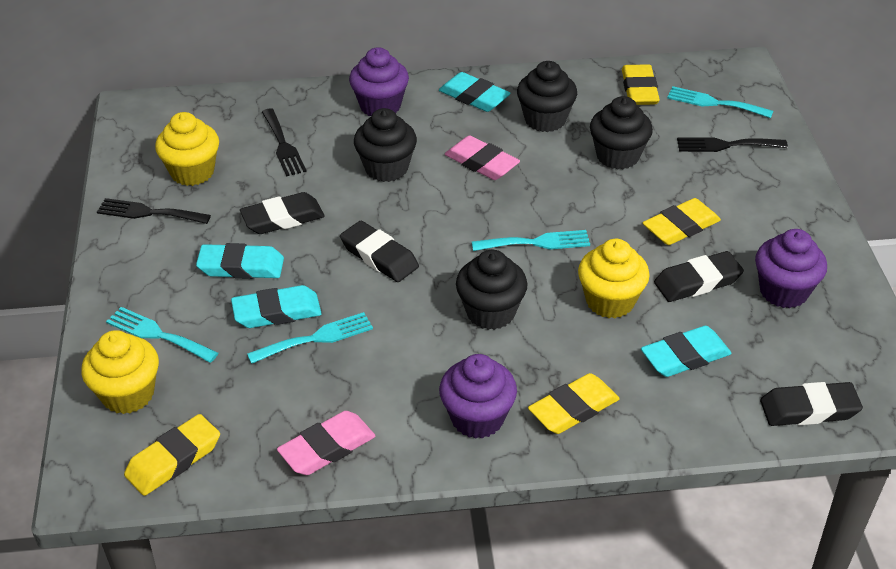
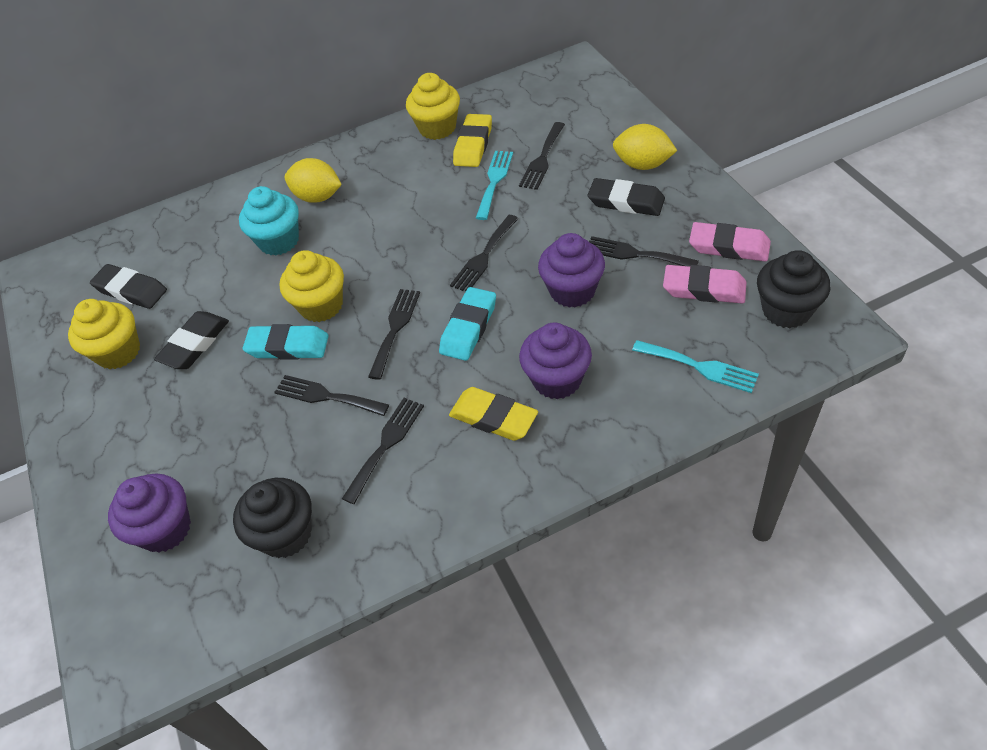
black cupcake: 4 -> 2
black eraser: 4 -> 3
black fork: 3 -> 6
turquoise cupcake: 0 -> 1
turquoise eraser: 4 -> 2
turquoise fork: 4 -> 2
yellow eraser: 4 -> 2
yellow lemon: 0 -> 2

